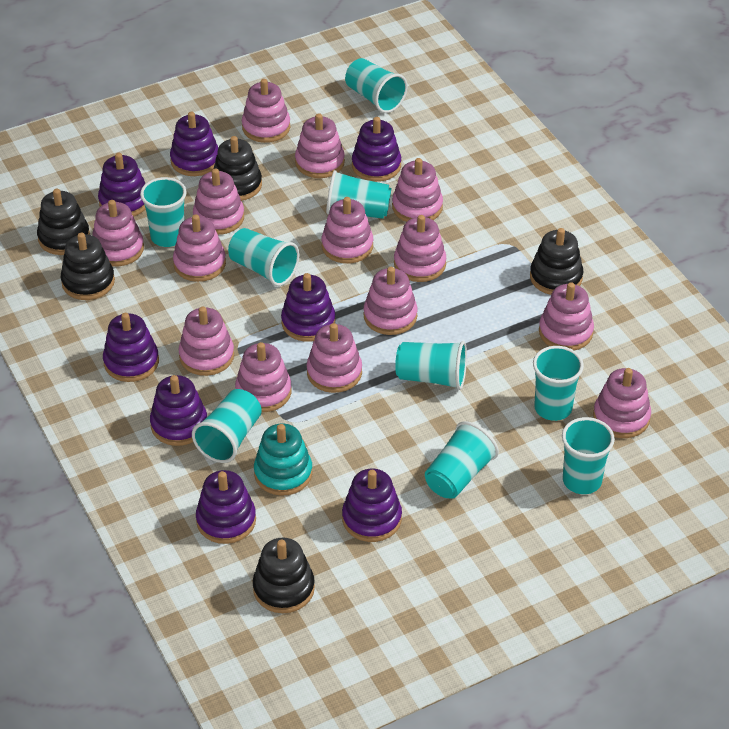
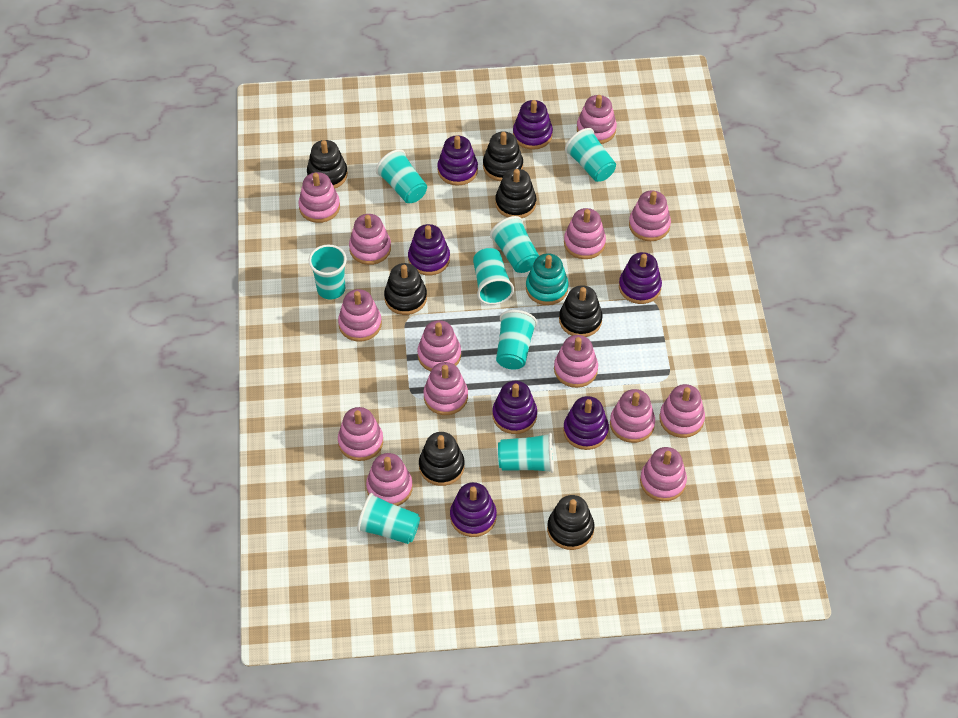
black stacking toy: 5 -> 7
purple stacking toy: 8 -> 7
turquoise cup: 9 -> 8

